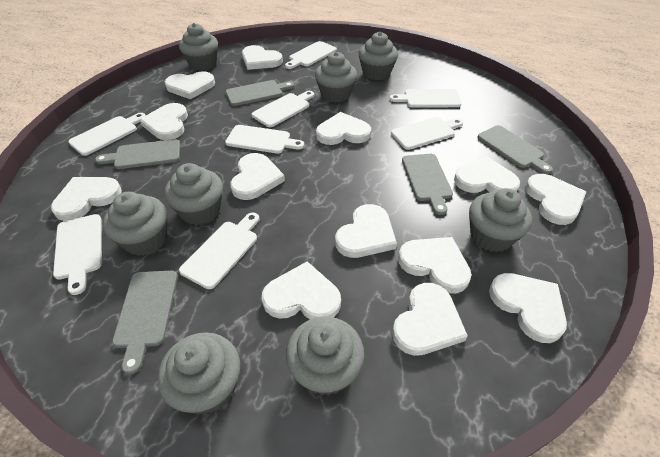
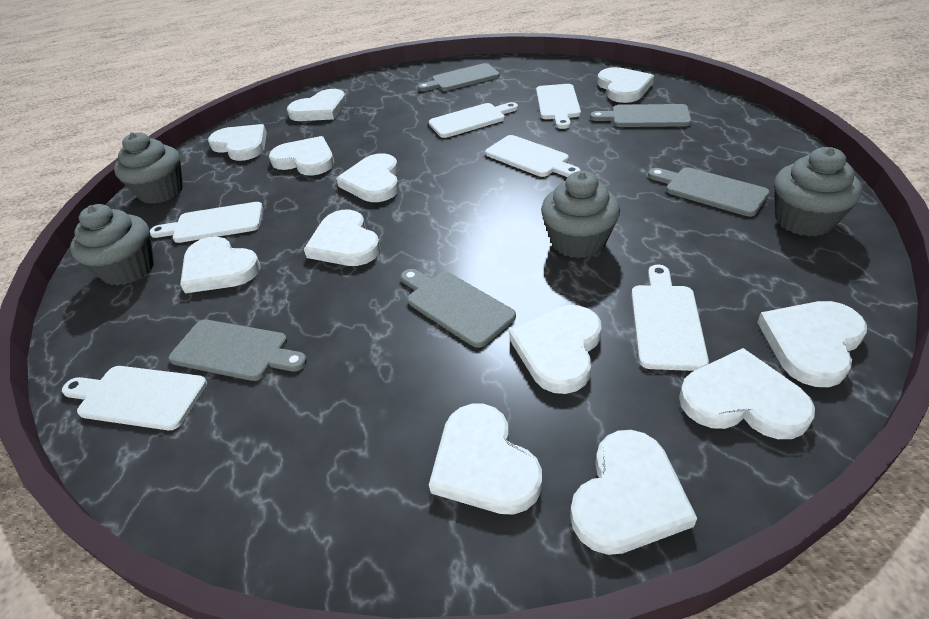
grey cupcake: 8 -> 4
white cutting board: 8 -> 6
white heart: 13 -> 12

